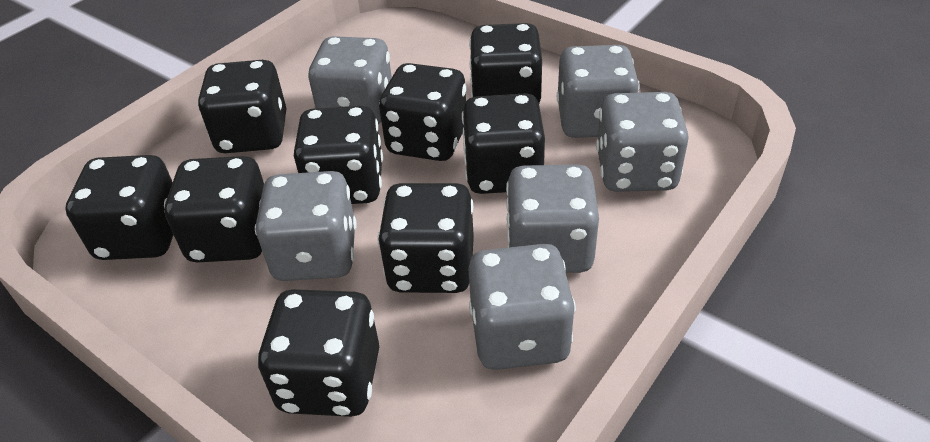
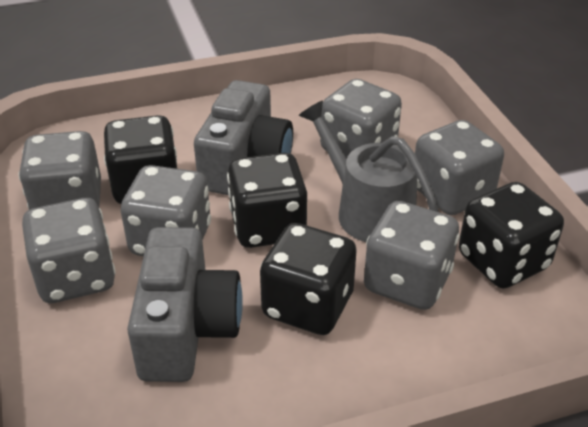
black dice: 9 -> 4
grey camera: 0 -> 2
grey watering can: 0 -> 1

